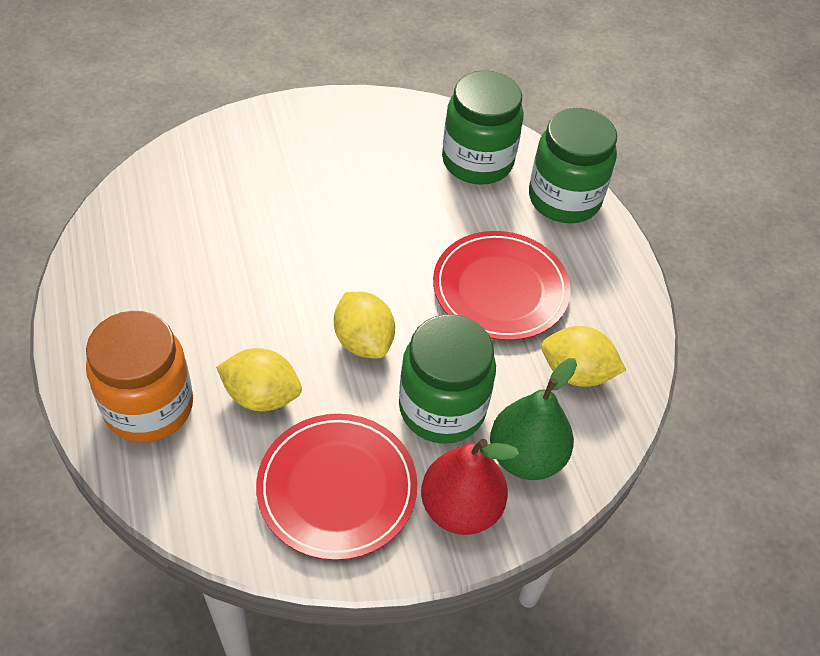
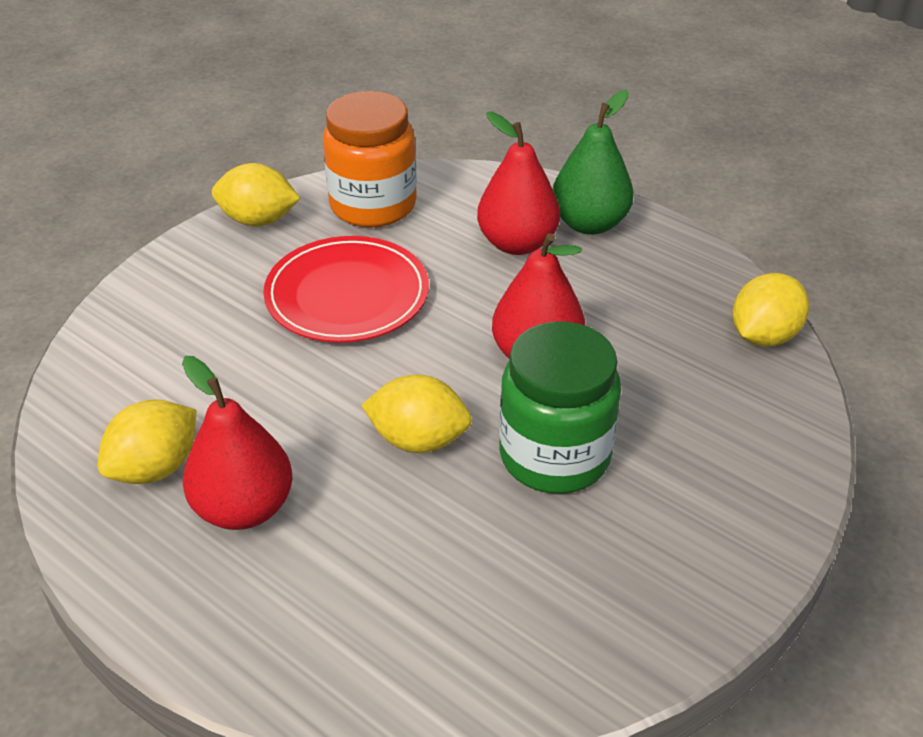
green jar: 3 -> 1
red pear: 1 -> 3
red plate: 2 -> 1
yellow lemon: 3 -> 4

